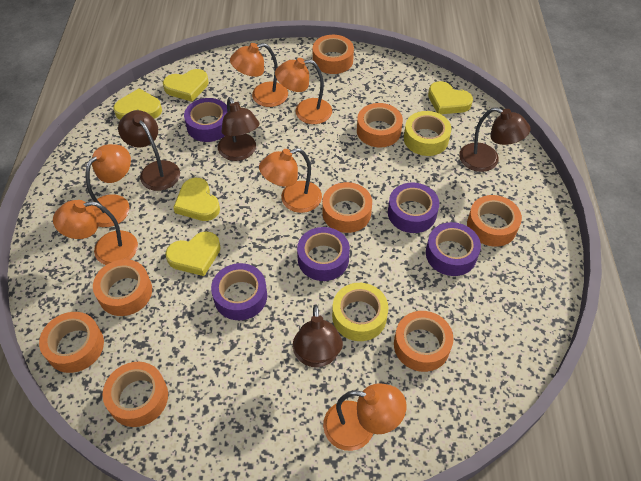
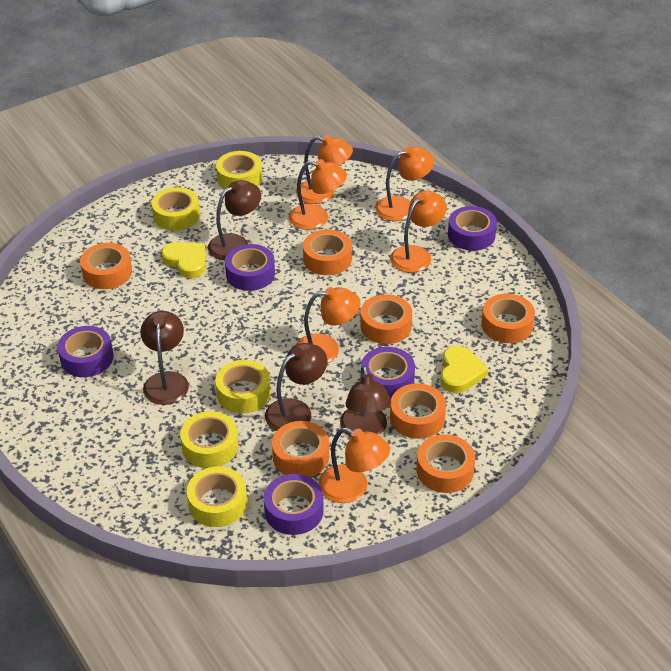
orange tape: 8 -> 7
yellow heart: 5 -> 2
yellow tape: 2 -> 5

